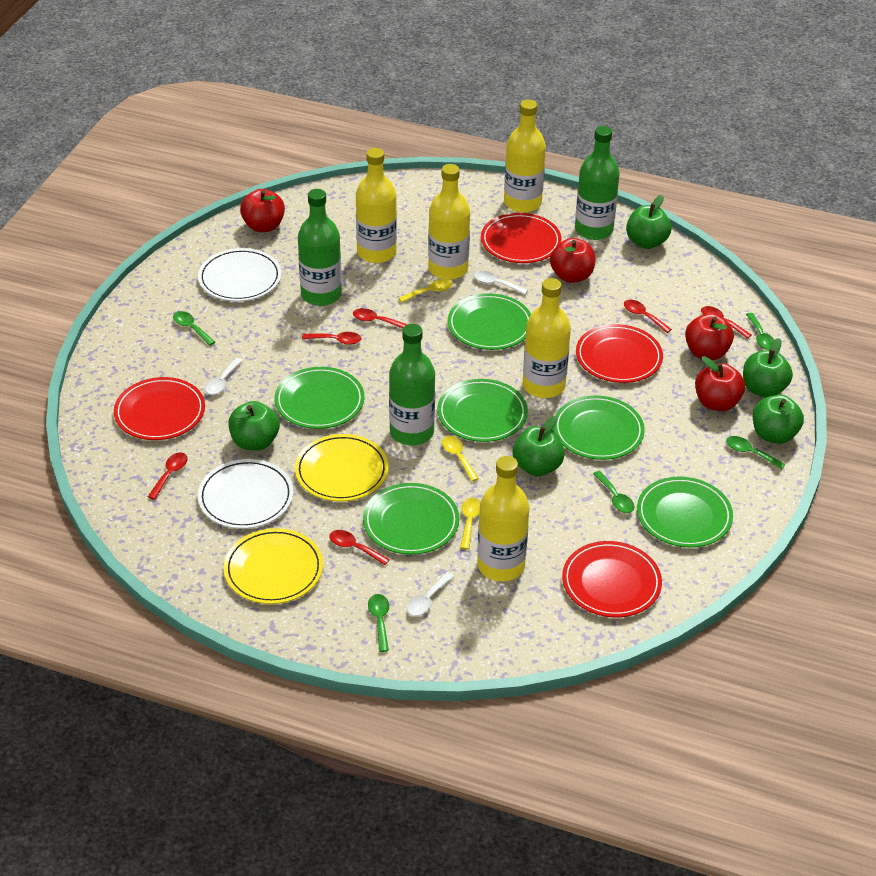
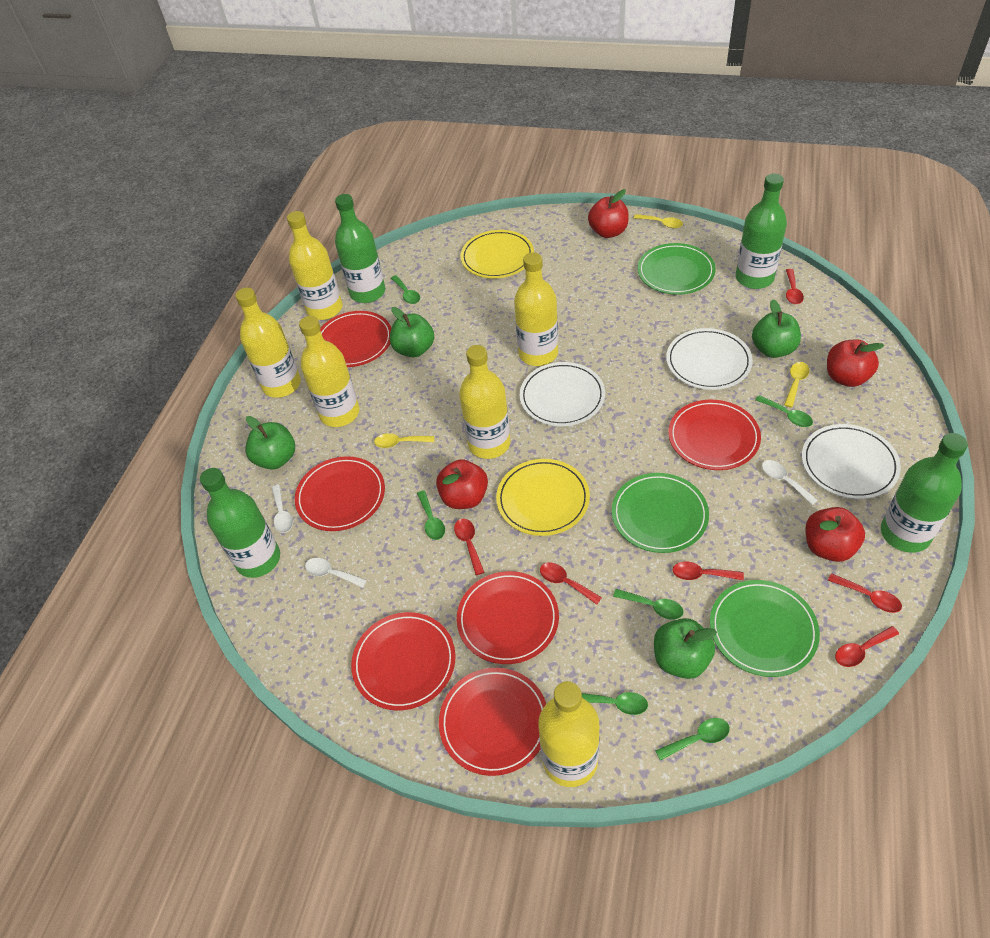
green apple: 5 -> 4
green bottle: 3 -> 4
green plate: 6 -> 3
green spoon: 5 -> 6
red plate: 4 -> 6
white plate: 2 -> 3
yellow bottle: 5 -> 6

